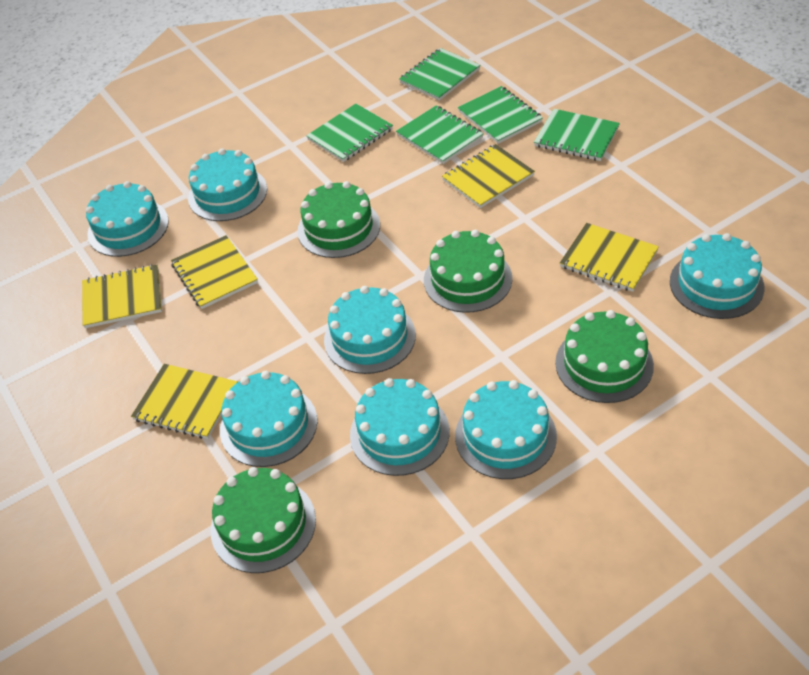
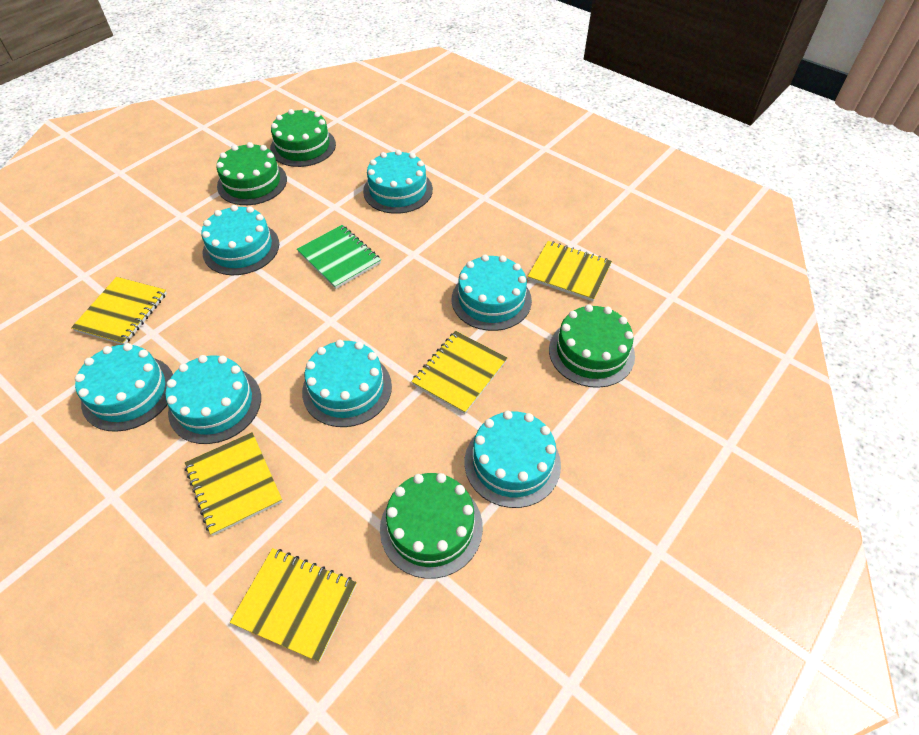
green notebook: 5 -> 1

